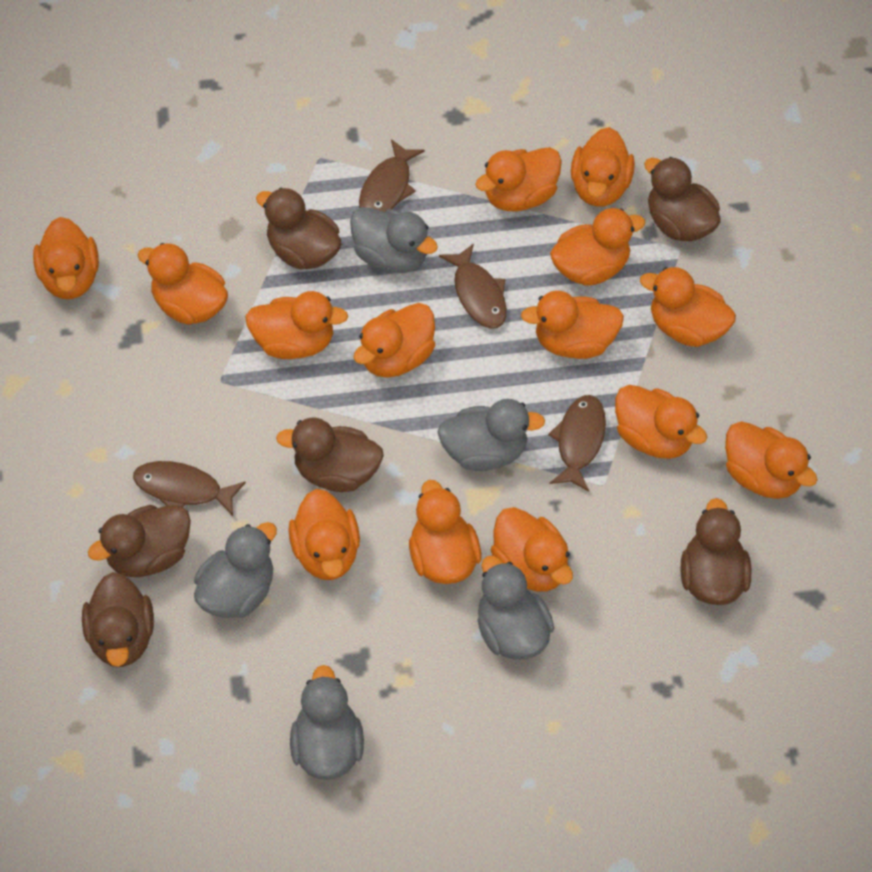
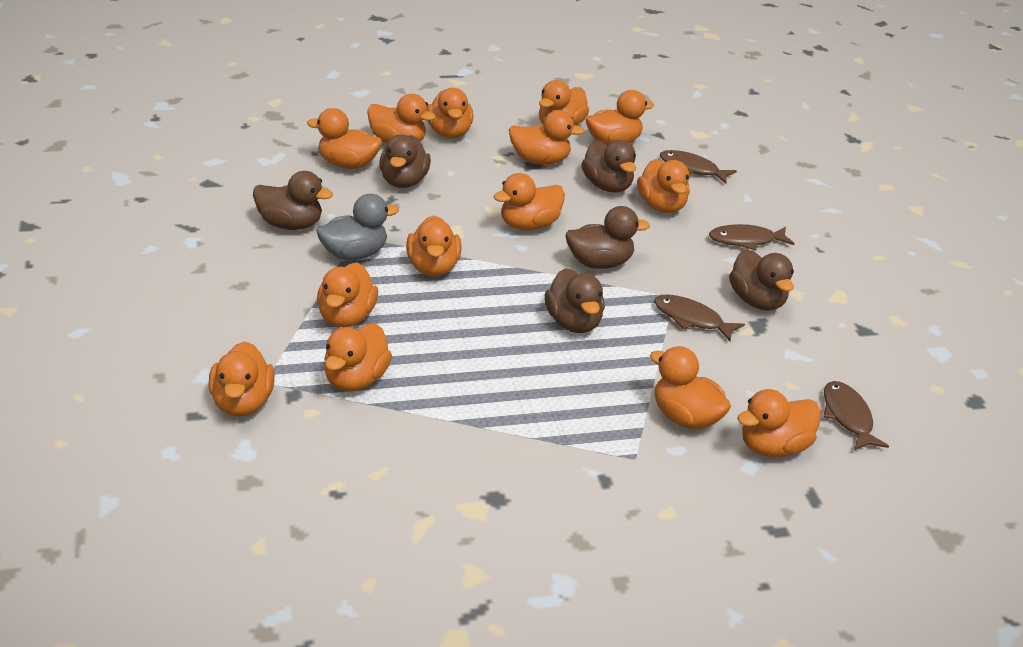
grey duck: 5 -> 1

